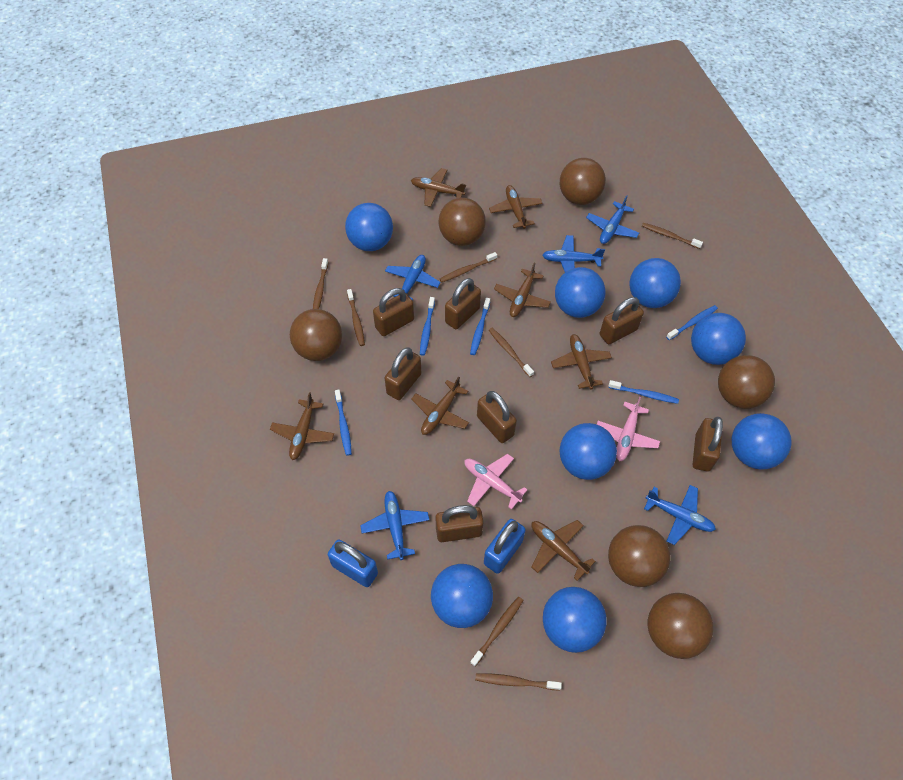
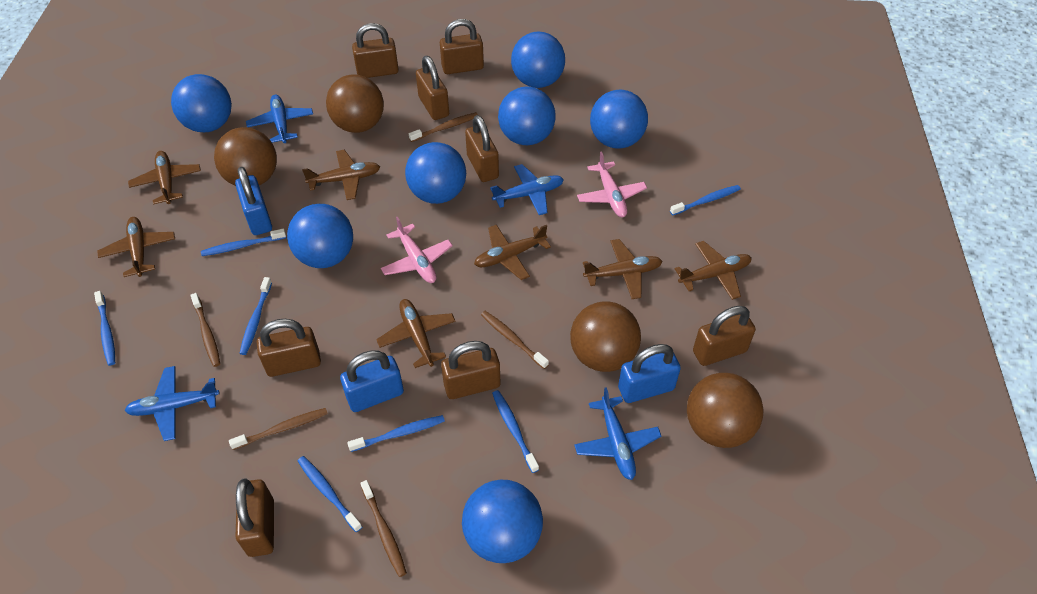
blue ball: 8 -> 7
blue padlock: 2 -> 3
blue plane: 5 -> 4
blue toothbrush: 5 -> 7
brown ball: 6 -> 4
brown padlock: 7 -> 8
brown toothbrush: 7 -> 5

